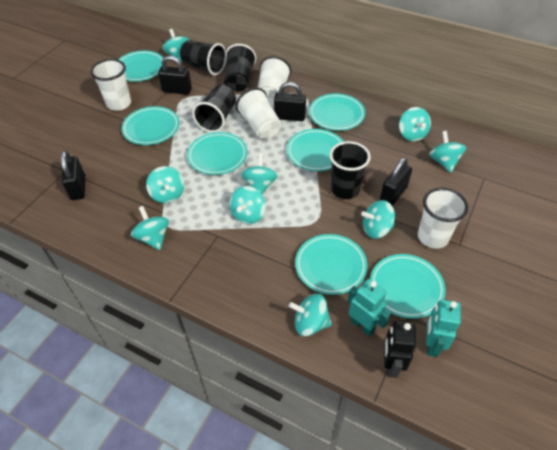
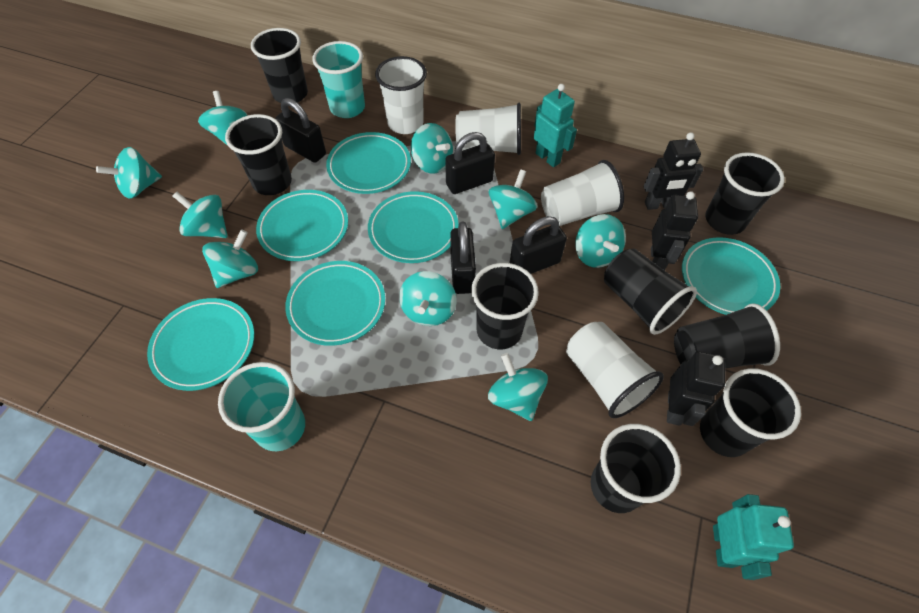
black cup: 4 -> 8
black robot: 1 -> 3
turquoise cup: 0 -> 2
turquoise plate: 7 -> 6

